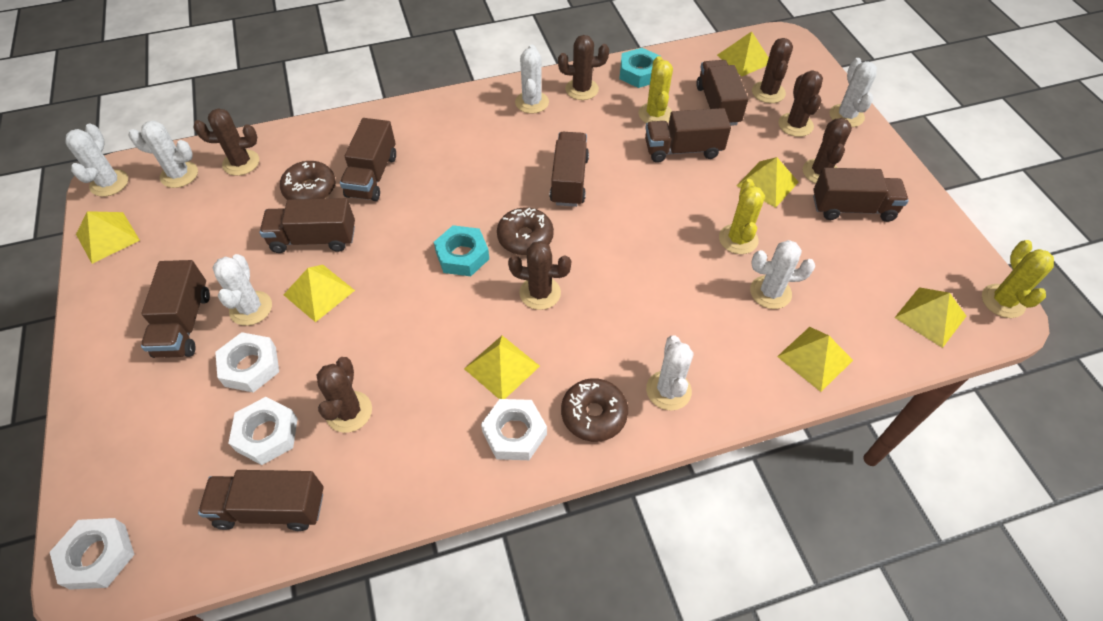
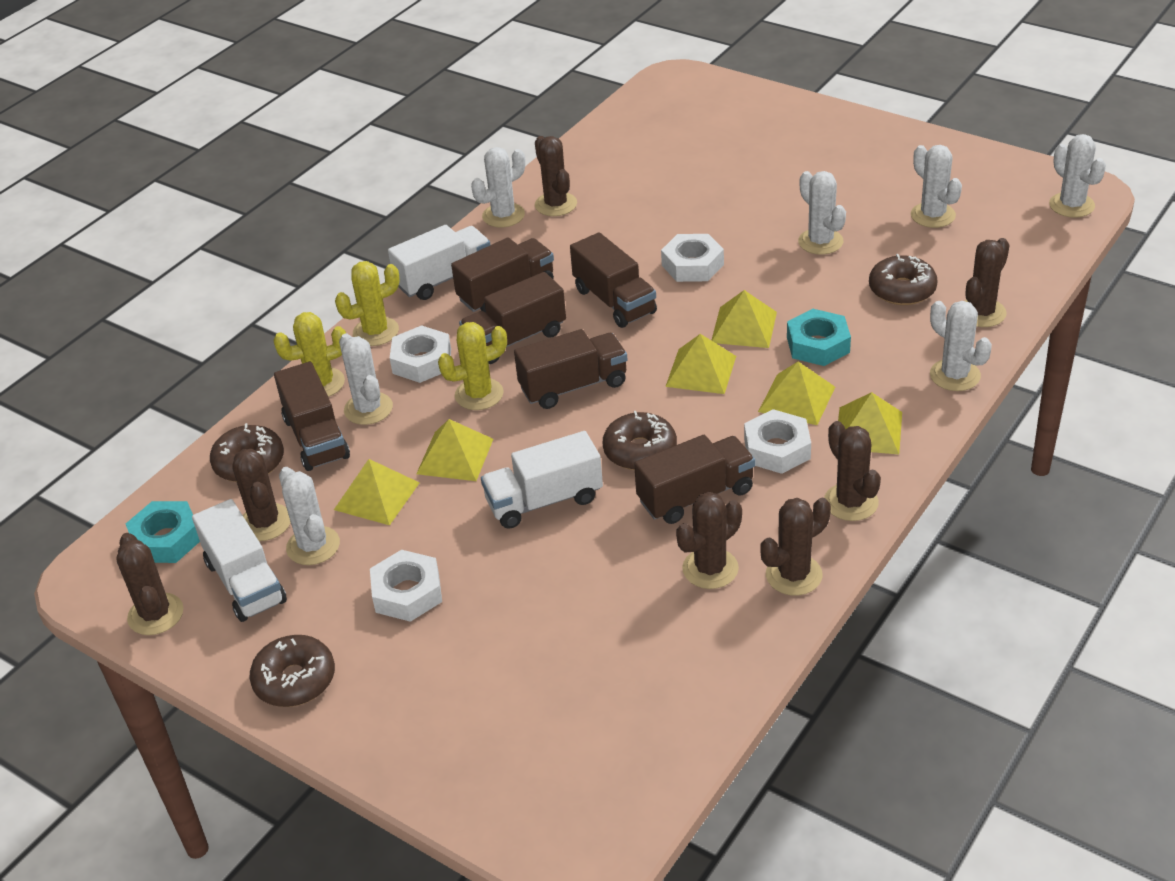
brown donut: 3 -> 4
brown truck: 8 -> 6
white truck: 0 -> 3
yellow pyramid: 7 -> 6

